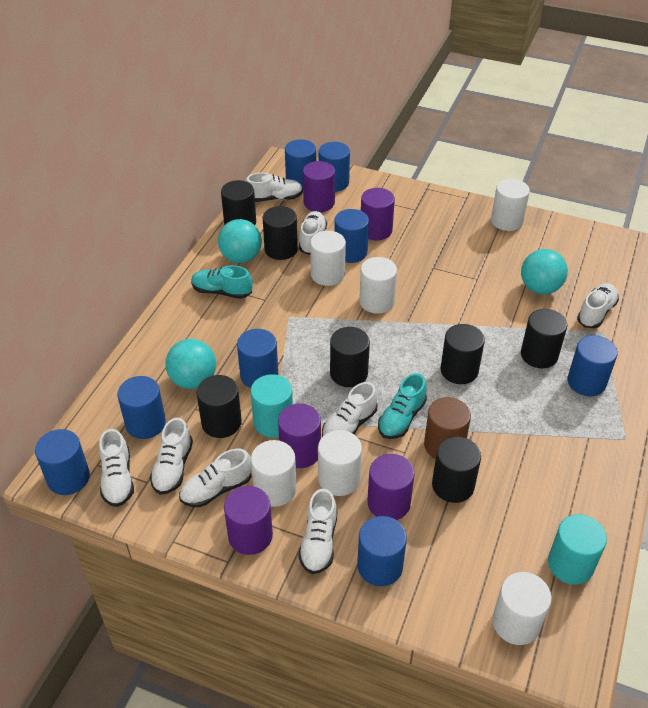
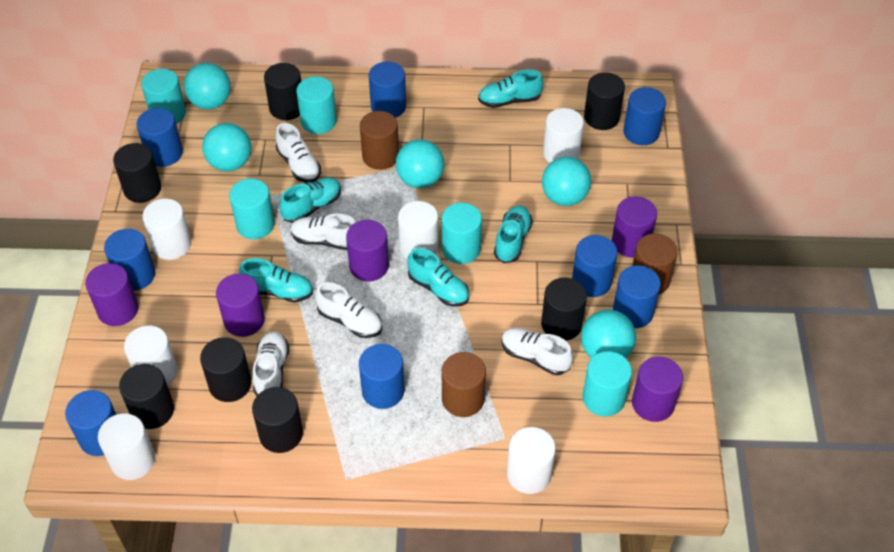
brown cylinder: 1 -> 3
turquoise ball: 3 -> 5
turquoise cylinder: 2 -> 5
turquoise shoe: 2 -> 5
white shoe: 8 -> 5

